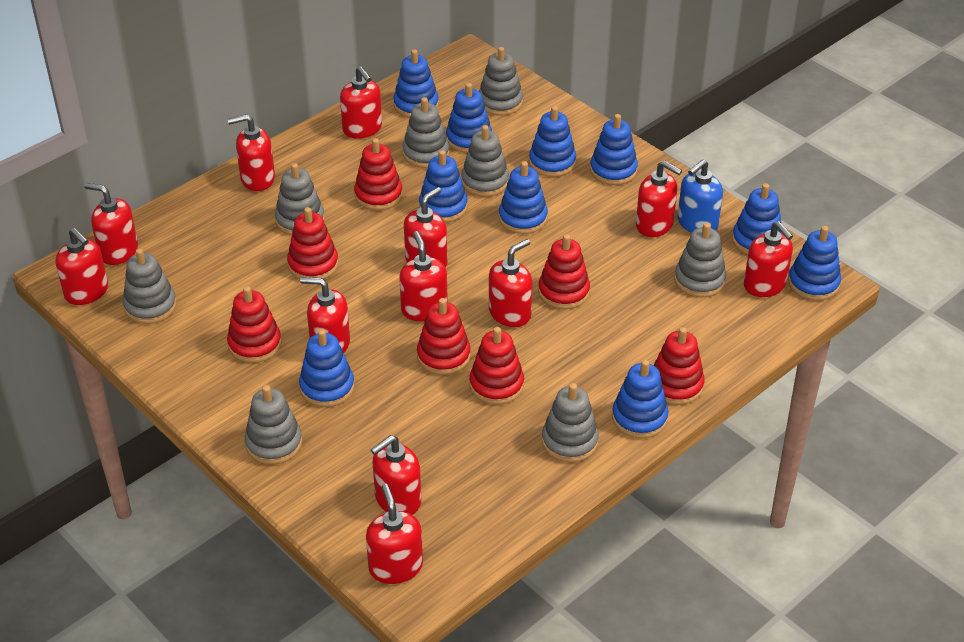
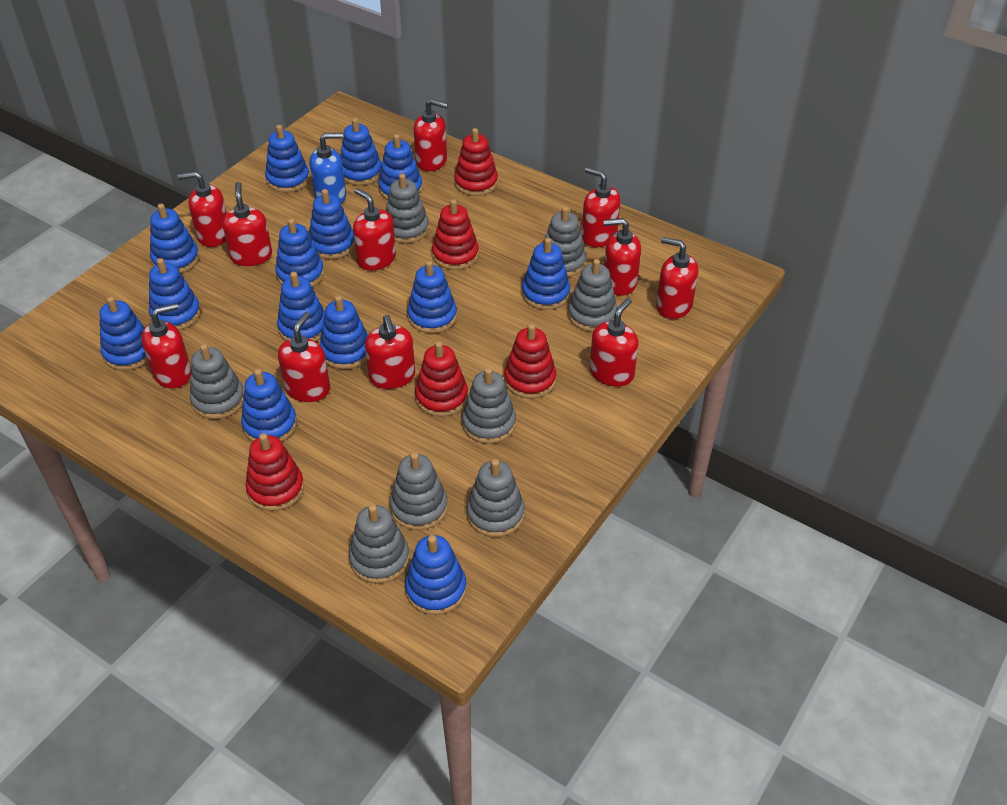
blue stacking toy: 10 -> 14
red soap dispenser: 12 -> 11
red stacking toy: 7 -> 5

